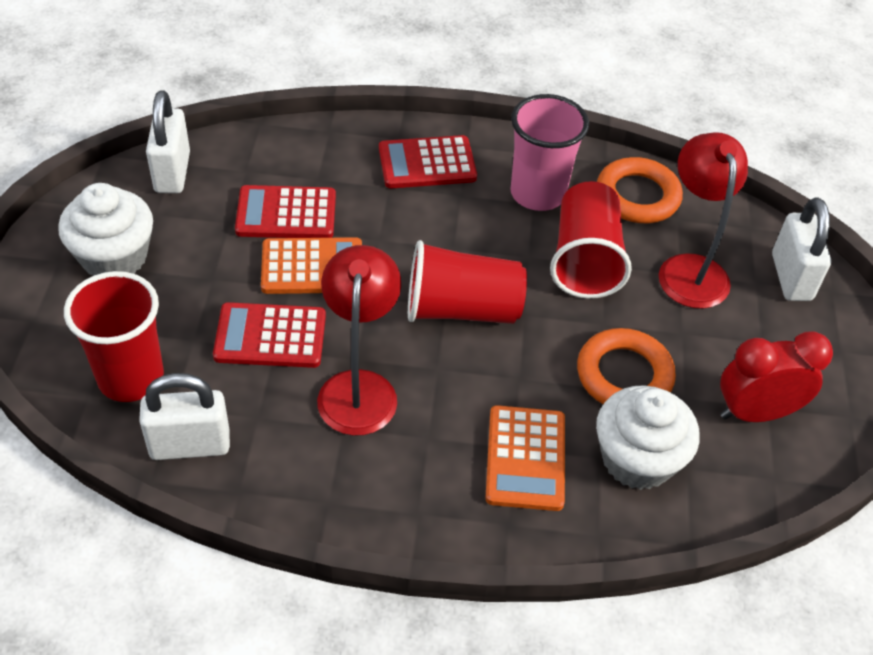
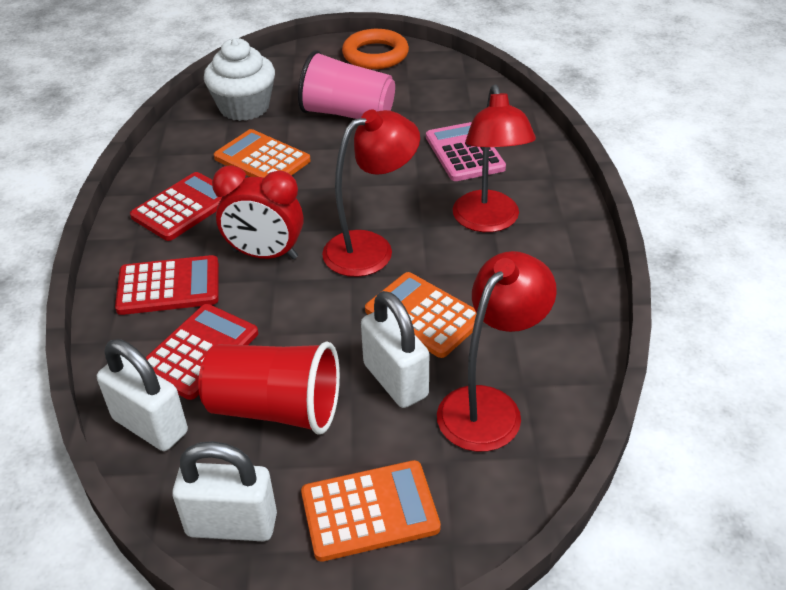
orange calculator: 2 -> 3
orange ring: 2 -> 1
pink calculator: 0 -> 1
red cup: 3 -> 1
red lamp: 2 -> 3
white cupcake: 2 -> 1

